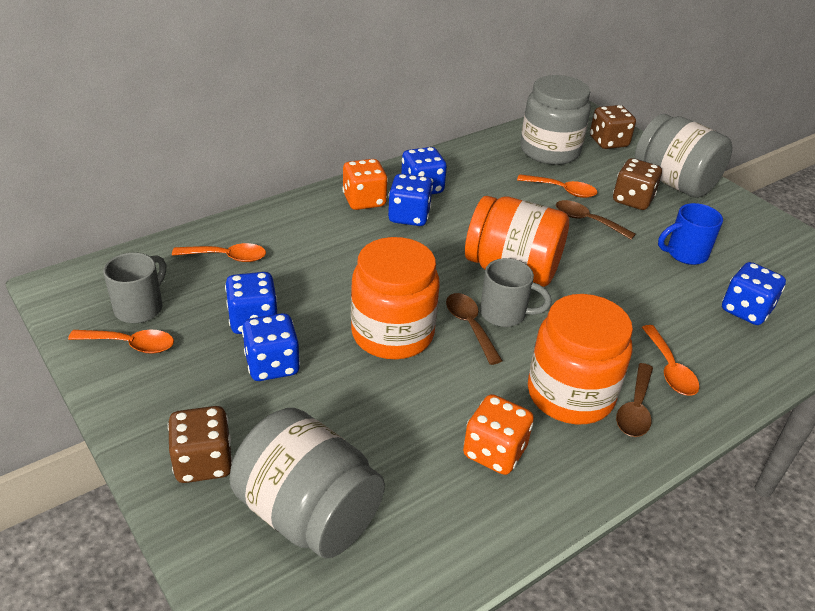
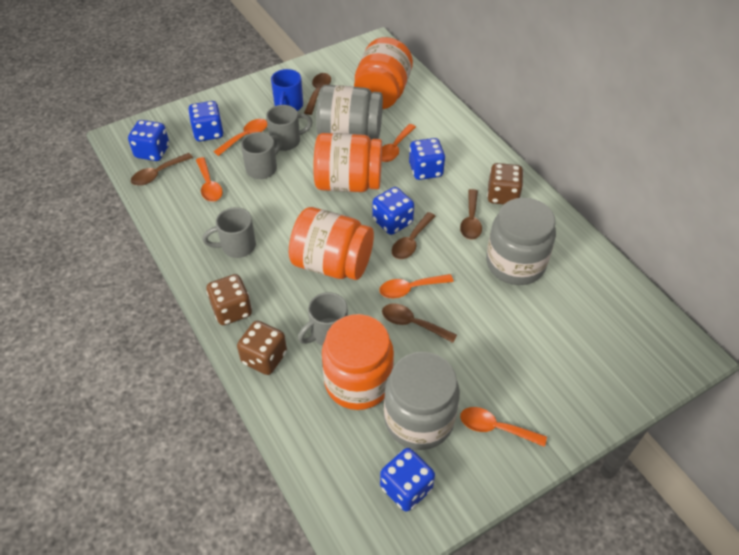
brown spoon: 3 -> 5
grey mug: 2 -> 4
orange dice: 2 -> 0
orange jar: 3 -> 4
orange spoon: 4 -> 5

